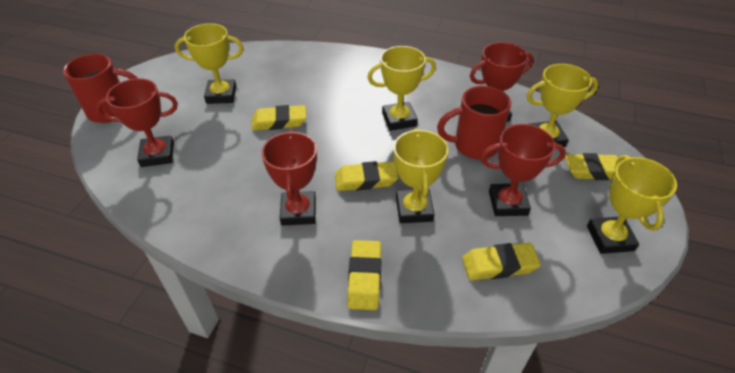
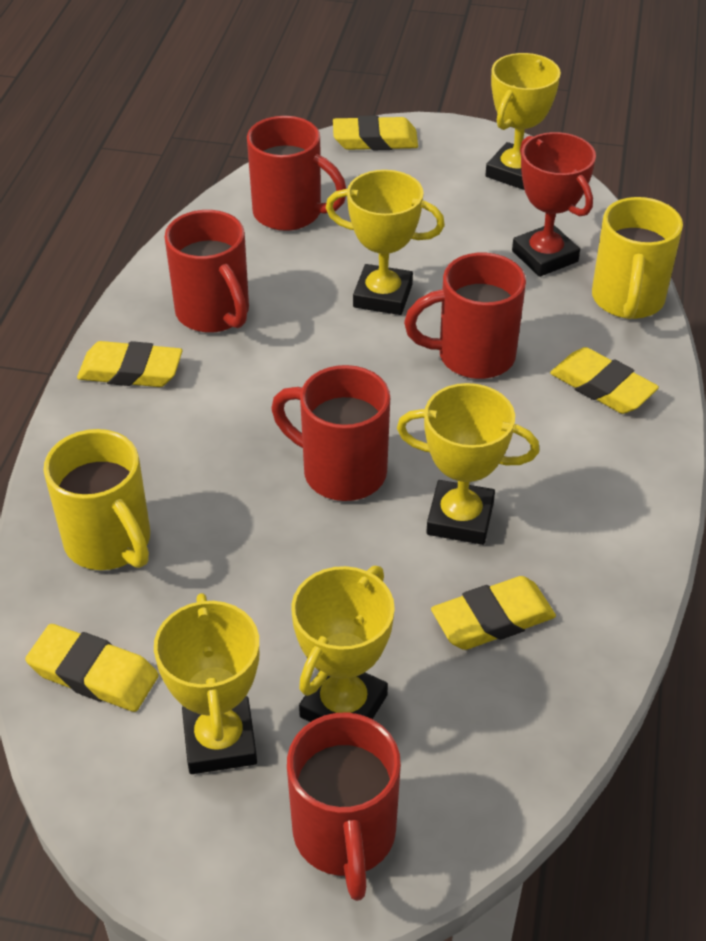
red mug: 2 -> 5
red trophy: 4 -> 1
yellow mug: 0 -> 2

